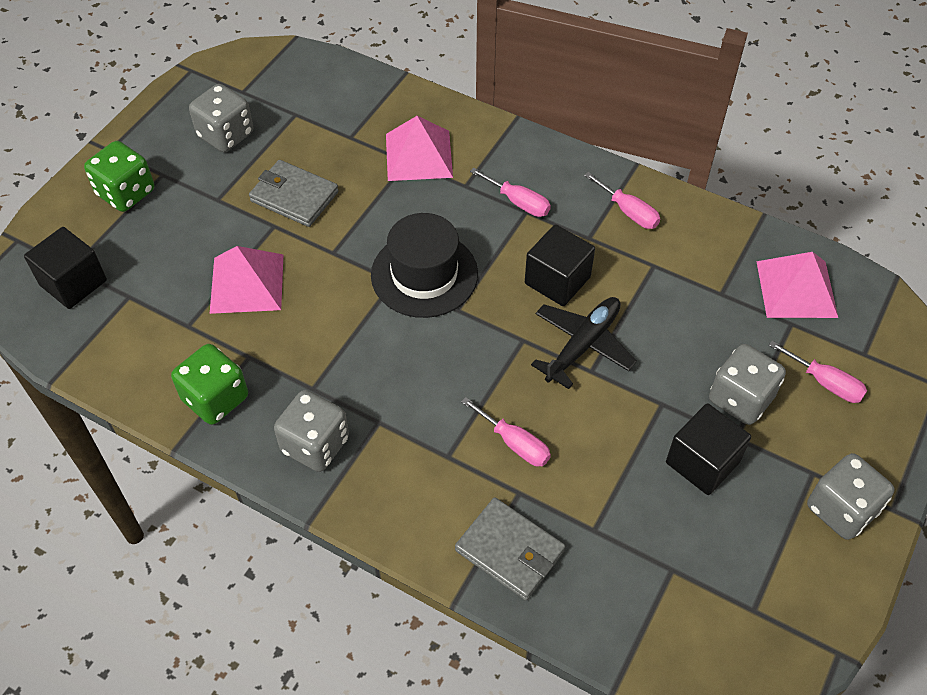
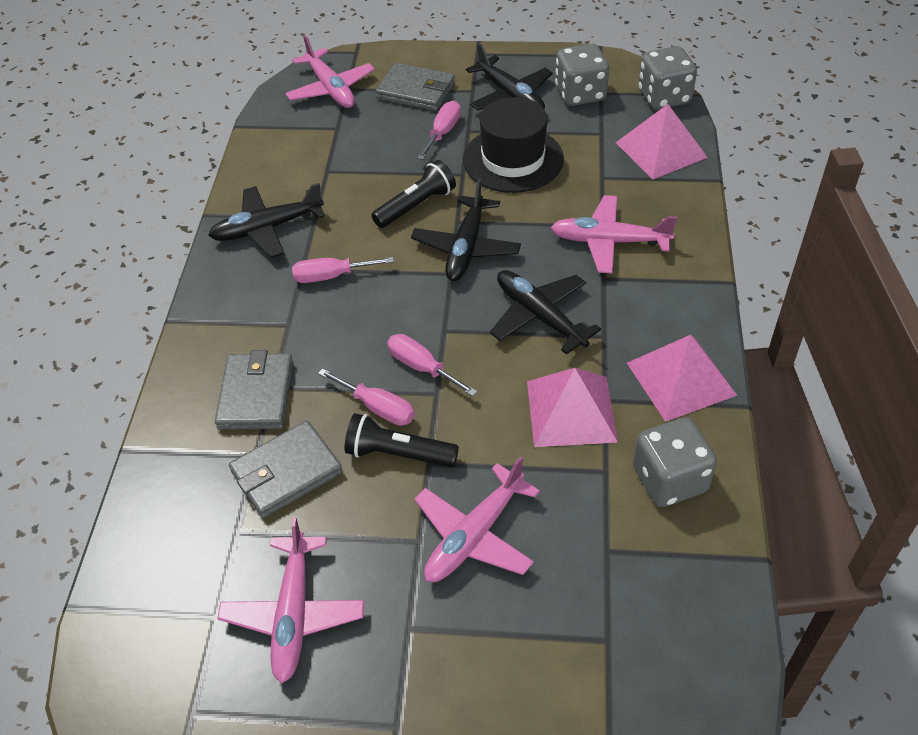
black cube: 3 -> 0
black flashlight: 0 -> 2
black plane: 1 -> 4
green dice: 2 -> 0
grey dice: 4 -> 3
grey wallet: 2 -> 3
pink plane: 0 -> 4

